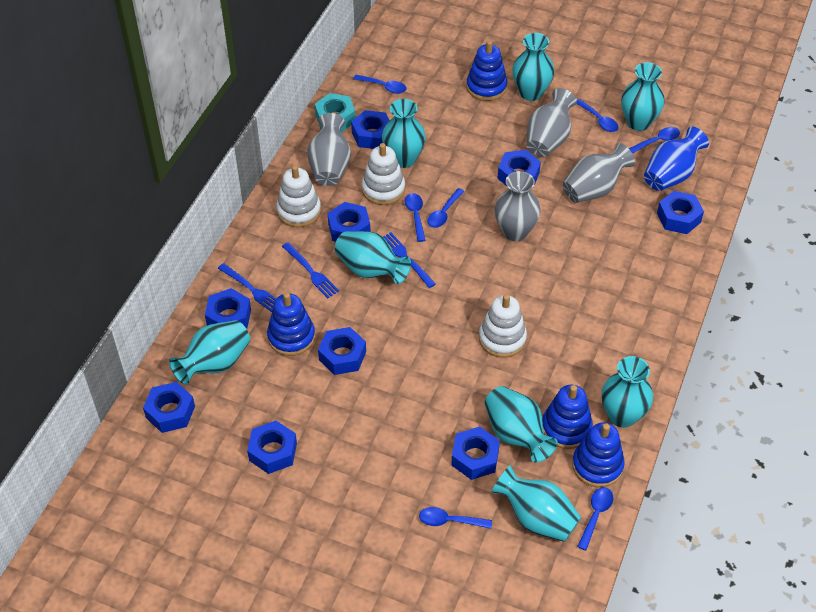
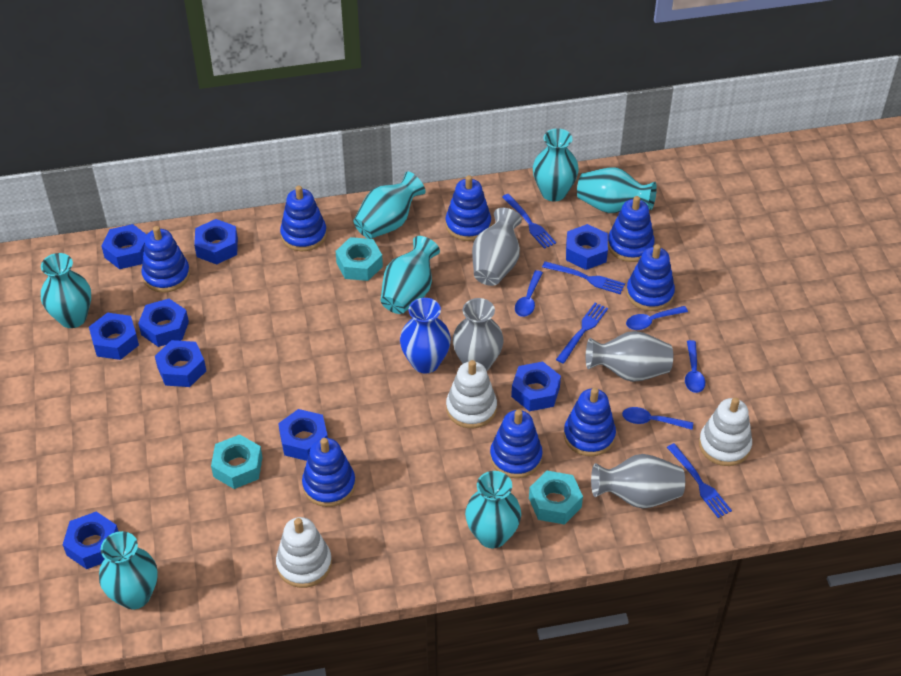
blue fork: 3 -> 4
blue spoon: 7 -> 4
blue stacking toy: 4 -> 8
turquoise nut: 1 -> 3
turquoise vase: 8 -> 7

